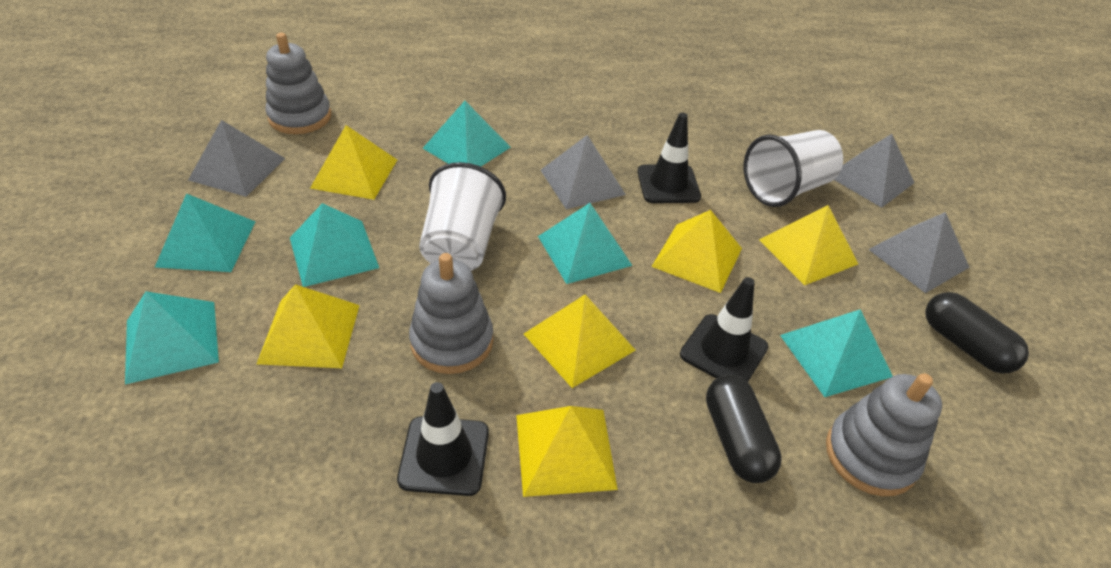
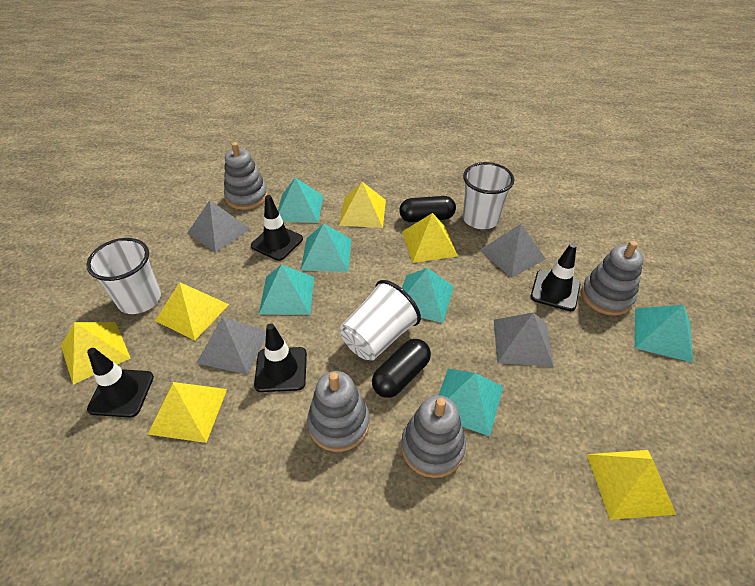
black traffic cone: 3 -> 4
grey stacking toy: 3 -> 4
white cup: 2 -> 3

